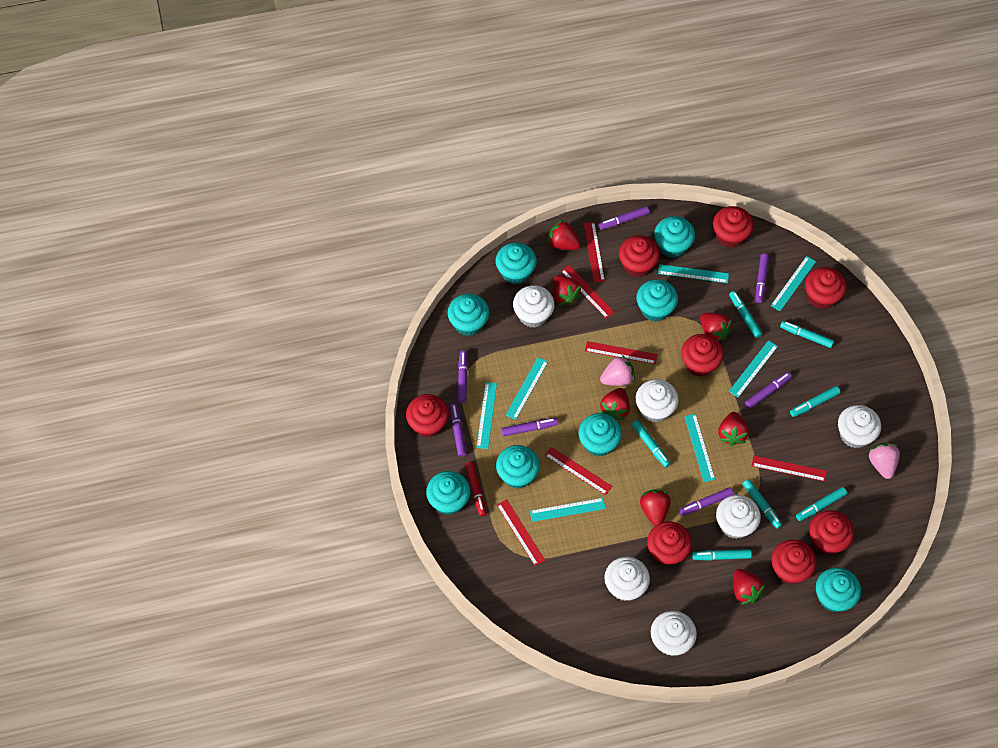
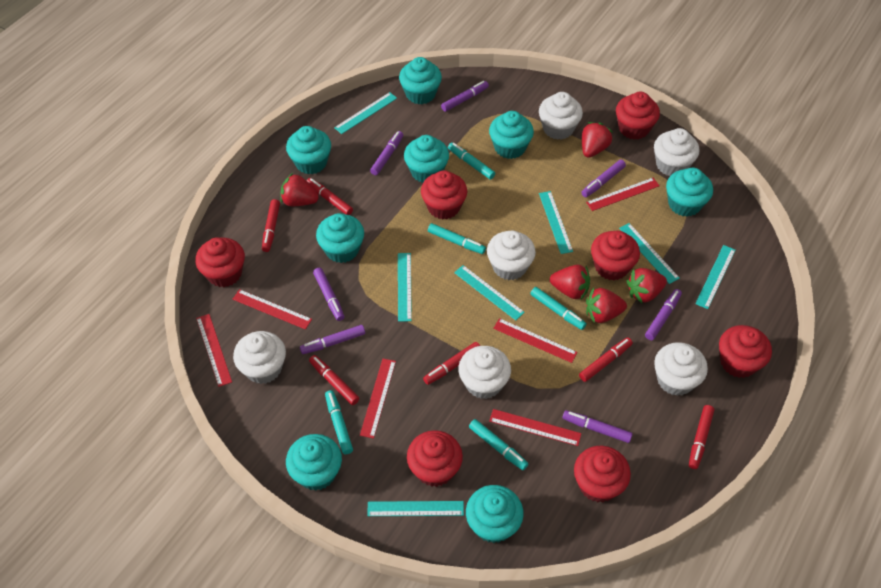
pink strawberry: 2 -> 0
red cupcake: 8 -> 7
red marker: 1 -> 6
red strawberry: 7 -> 5
turquoise marker: 7 -> 5

